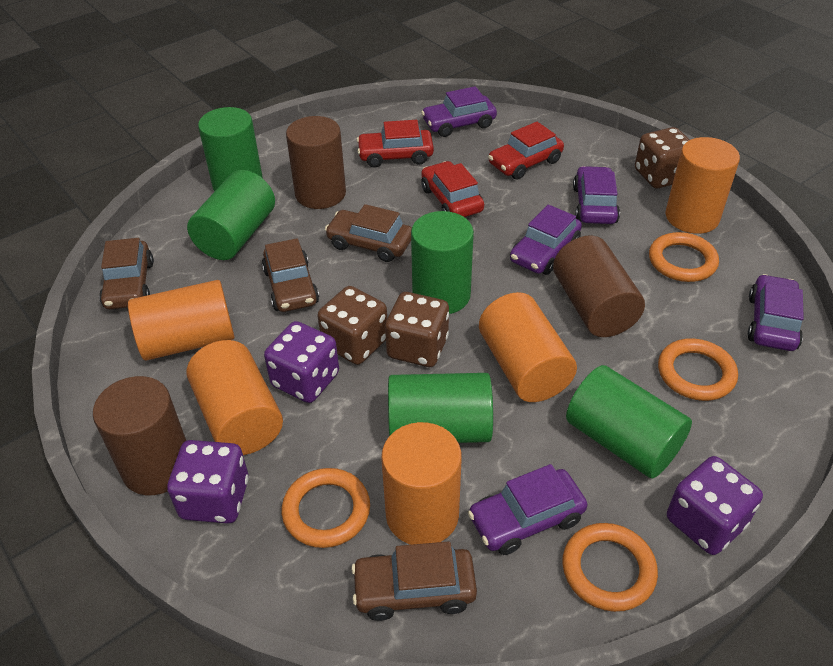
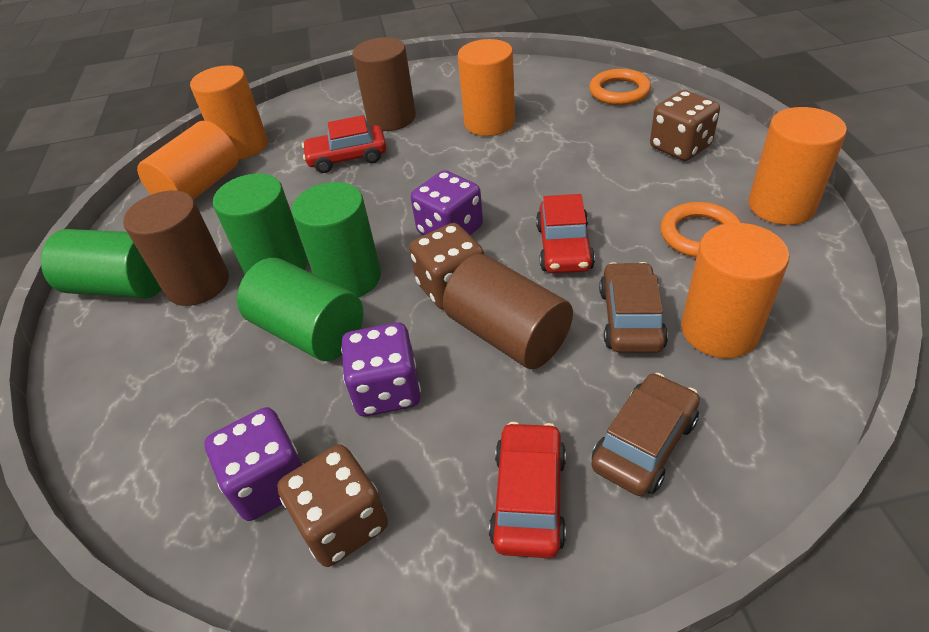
brown car: 4 -> 2
green cylinder: 5 -> 4
orange ring: 4 -> 2
purple car: 5 -> 0

